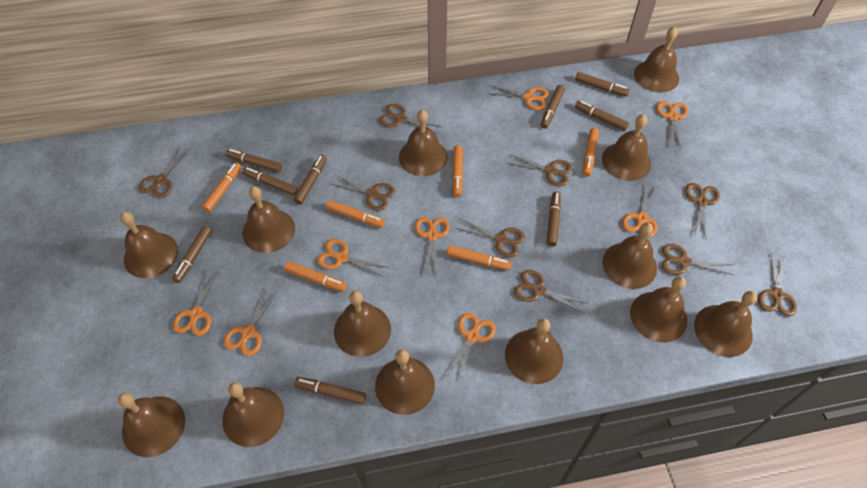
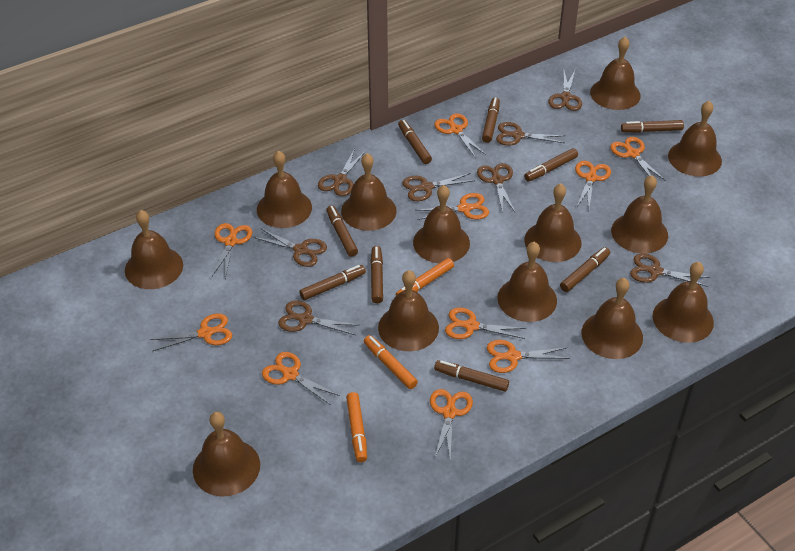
brown scissors: 9 -> 8
orange marker: 6 -> 3
orange scissors: 8 -> 10

